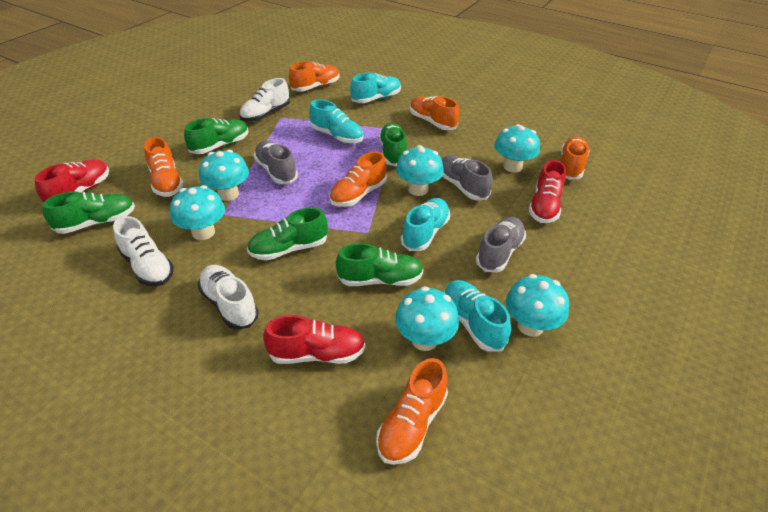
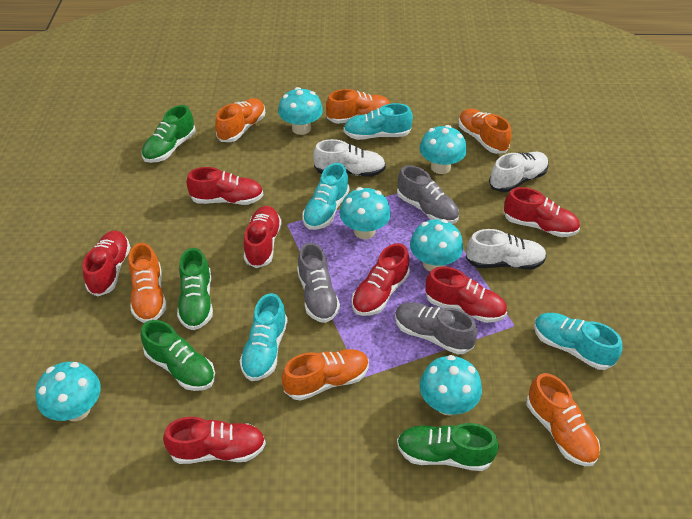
green shoe: 5 -> 4
red shoe: 3 -> 7

